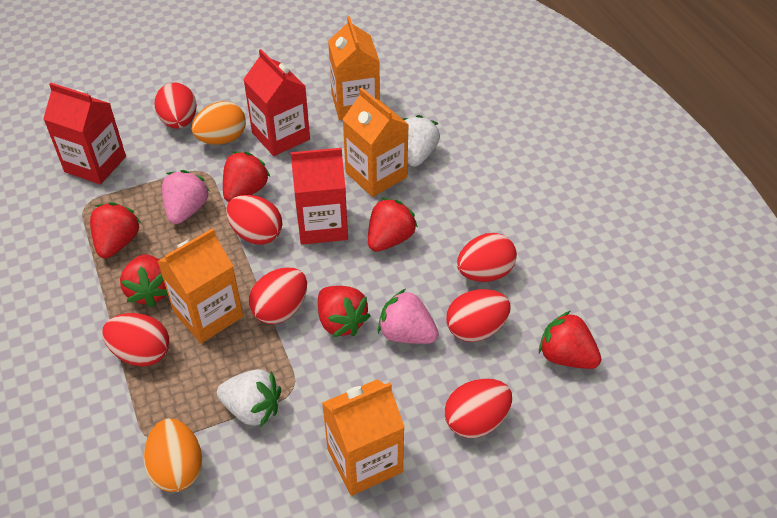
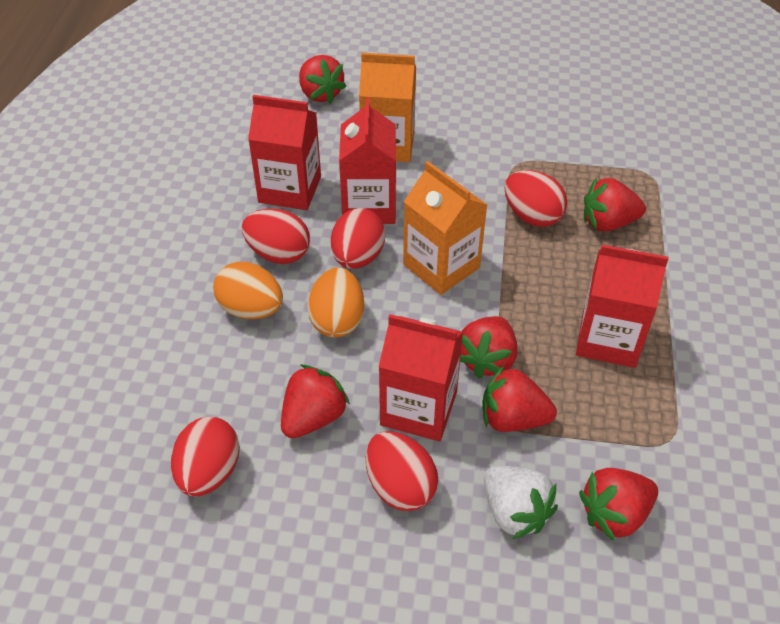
orange carton: 4 -> 2
pink strawberry: 2 -> 0
red carton: 3 -> 4
red egg: 7 -> 5
white strawberry: 2 -> 1

